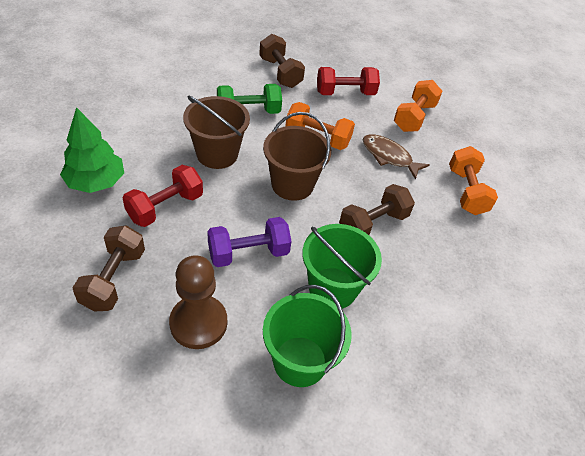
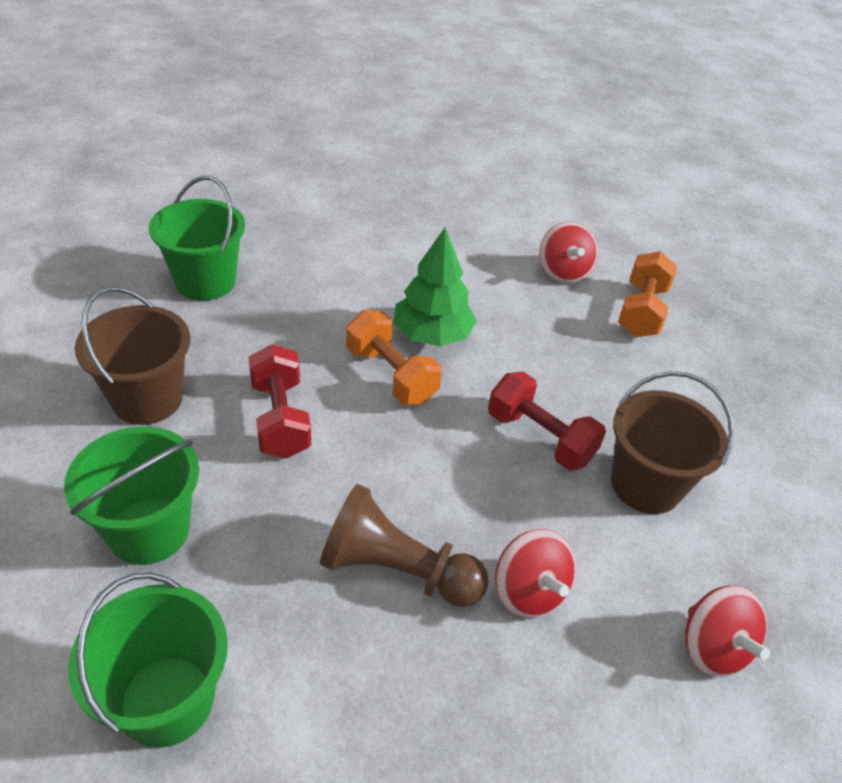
brown dumbbell: 3 -> 0
brown fish: 1 -> 0
green bucket: 2 -> 3
green dumbbell: 1 -> 0
orange dumbbell: 3 -> 2
purple dumbbell: 1 -> 0
red spinning top: 0 -> 3

